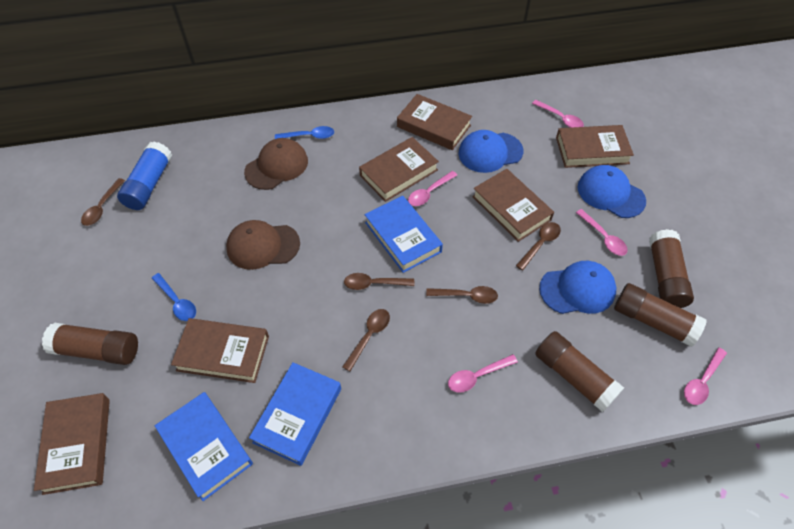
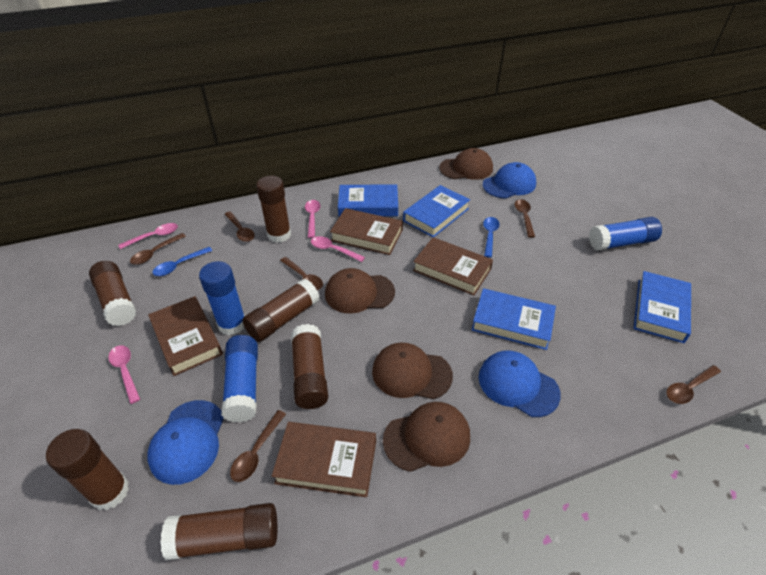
blue book: 3 -> 4
blue glue stick: 1 -> 3
brown book: 6 -> 4
brown cap: 2 -> 4
brown glue stick: 4 -> 6
brown spoon: 5 -> 6
pink spoon: 5 -> 4

